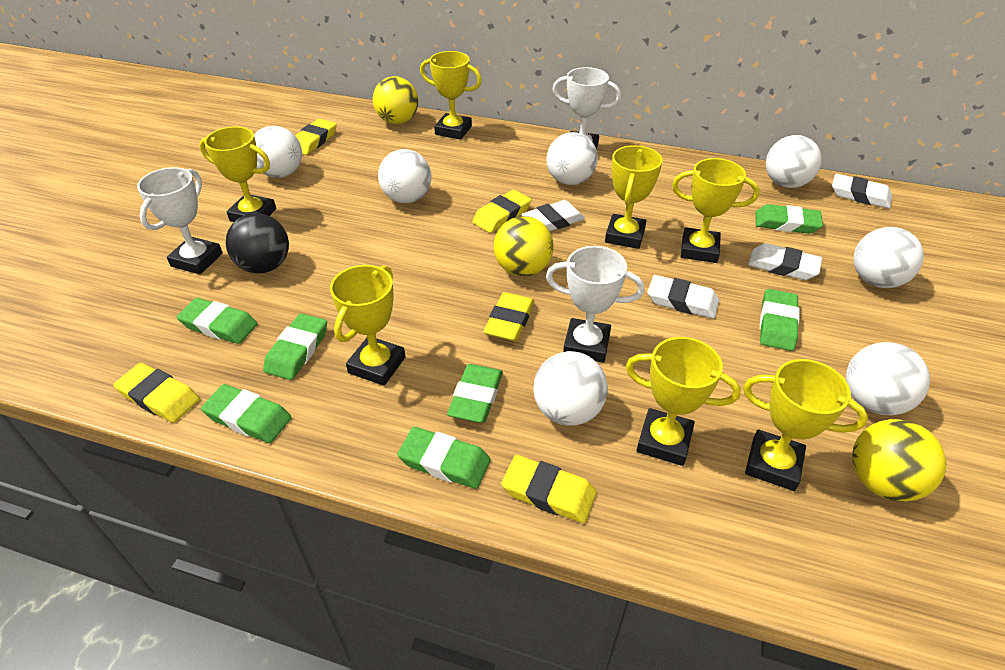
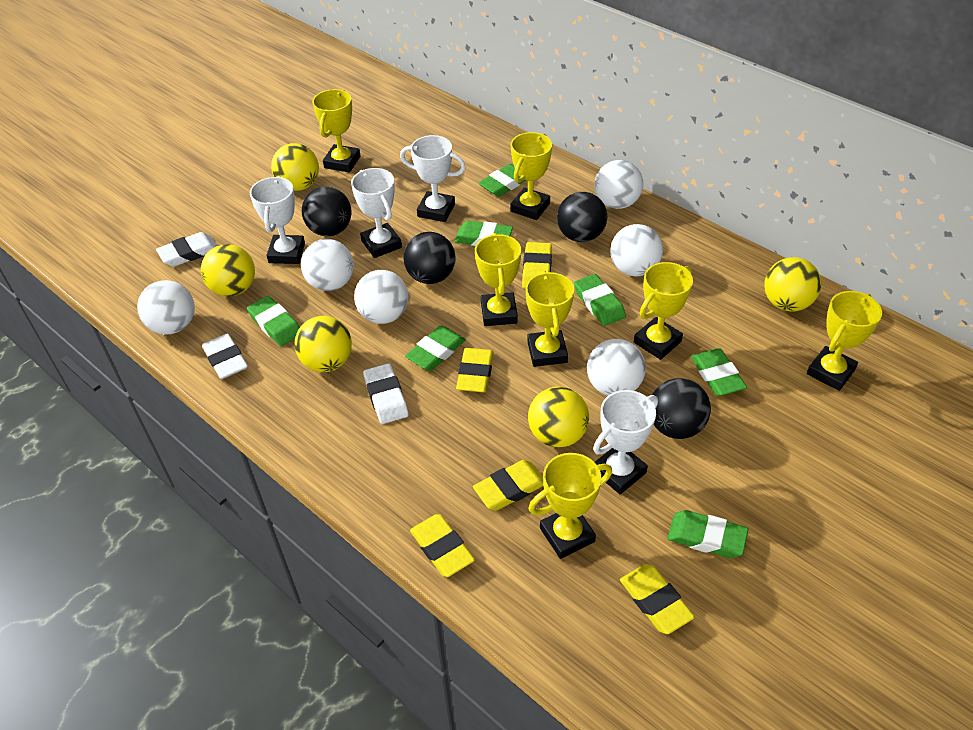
black ball: 1 -> 4
white ball: 7 -> 6
white eraser: 4 -> 3
white trophy: 3 -> 4
yellow ball: 3 -> 5

